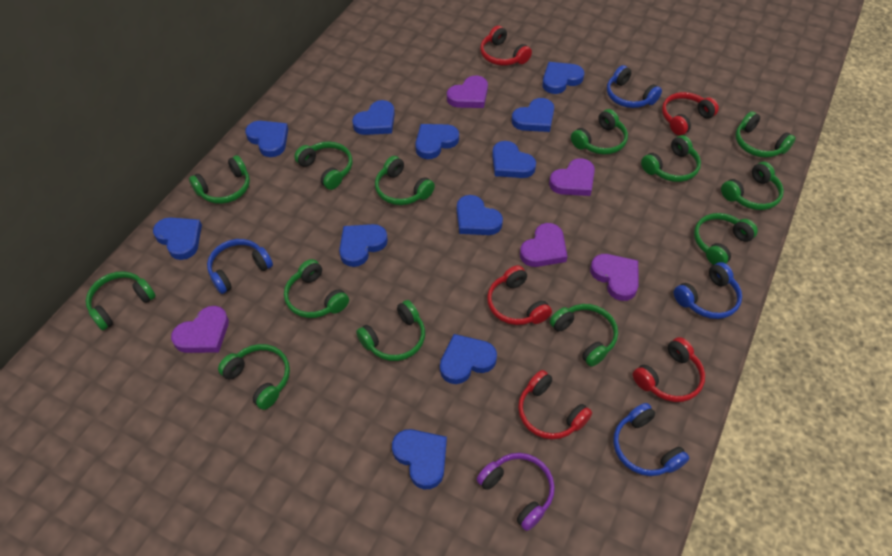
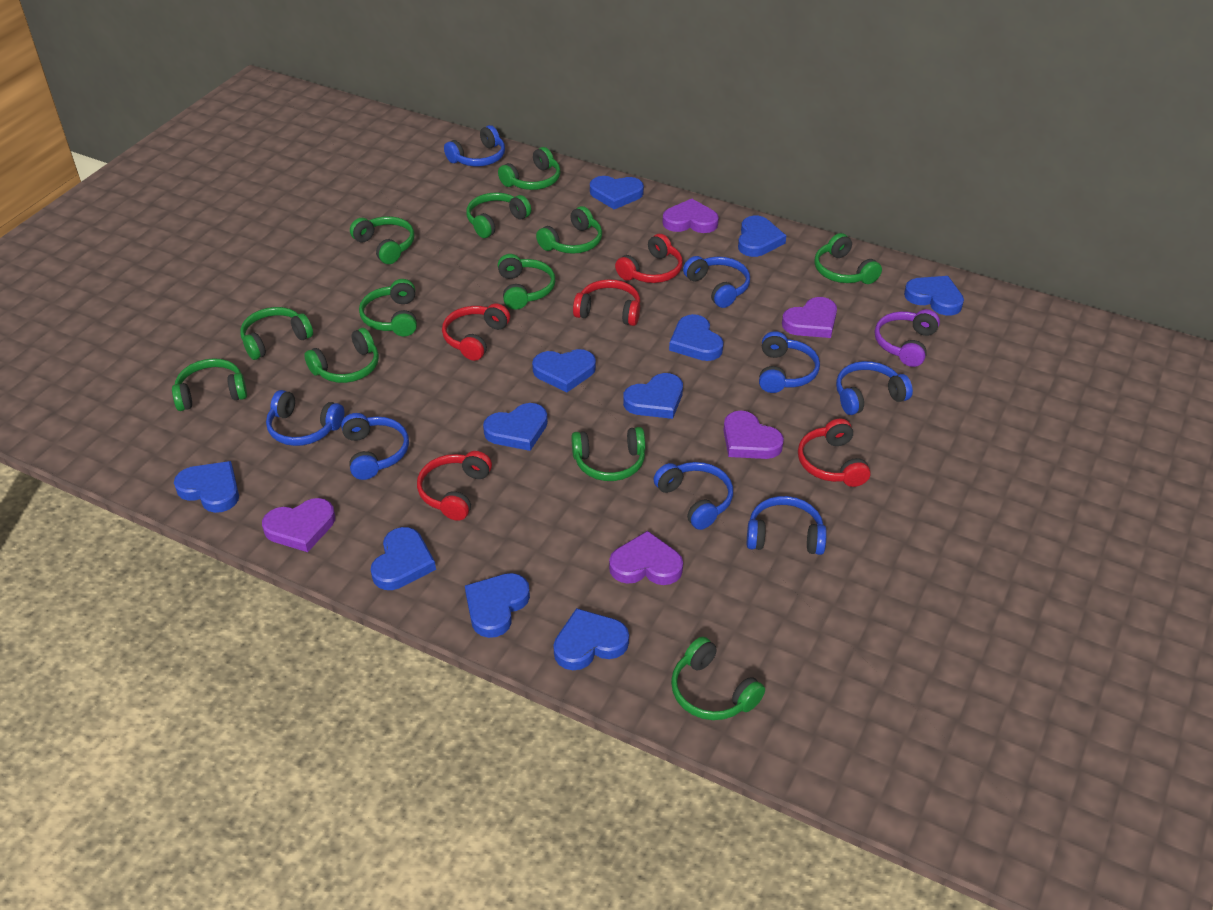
blue headphones: 4 -> 8
green headphones: 13 -> 12

